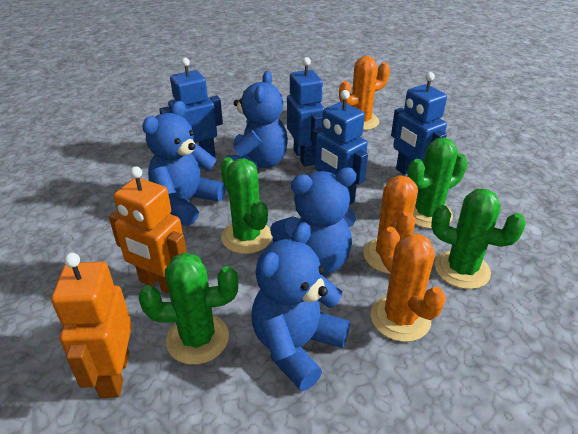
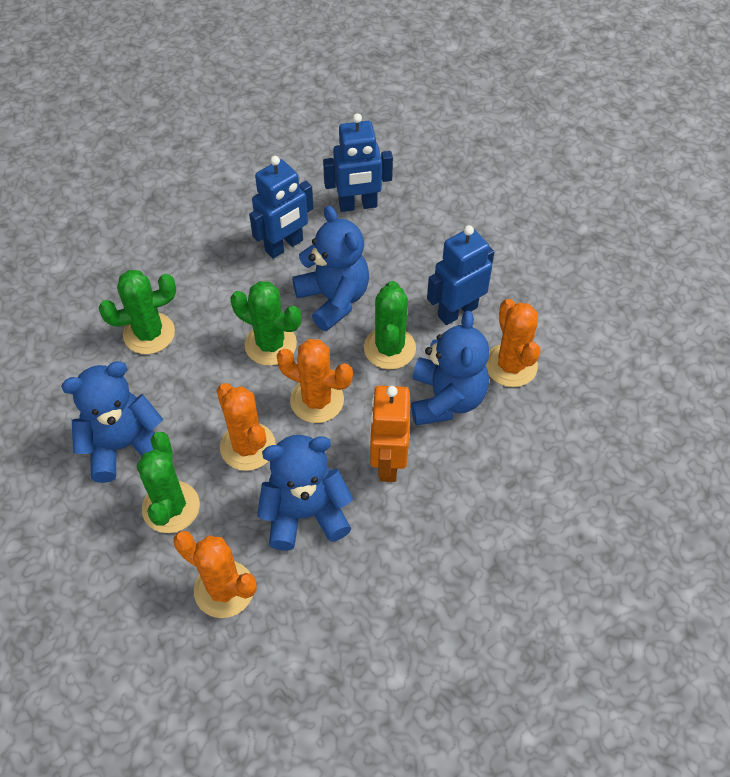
blue robot: 4 -> 3
orange cactus: 3 -> 4
orange robot: 2 -> 1

